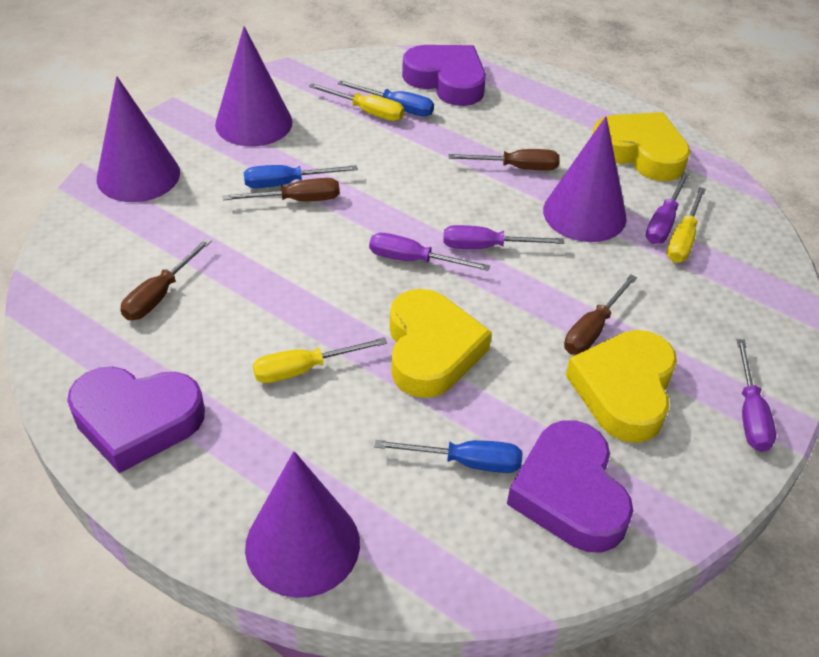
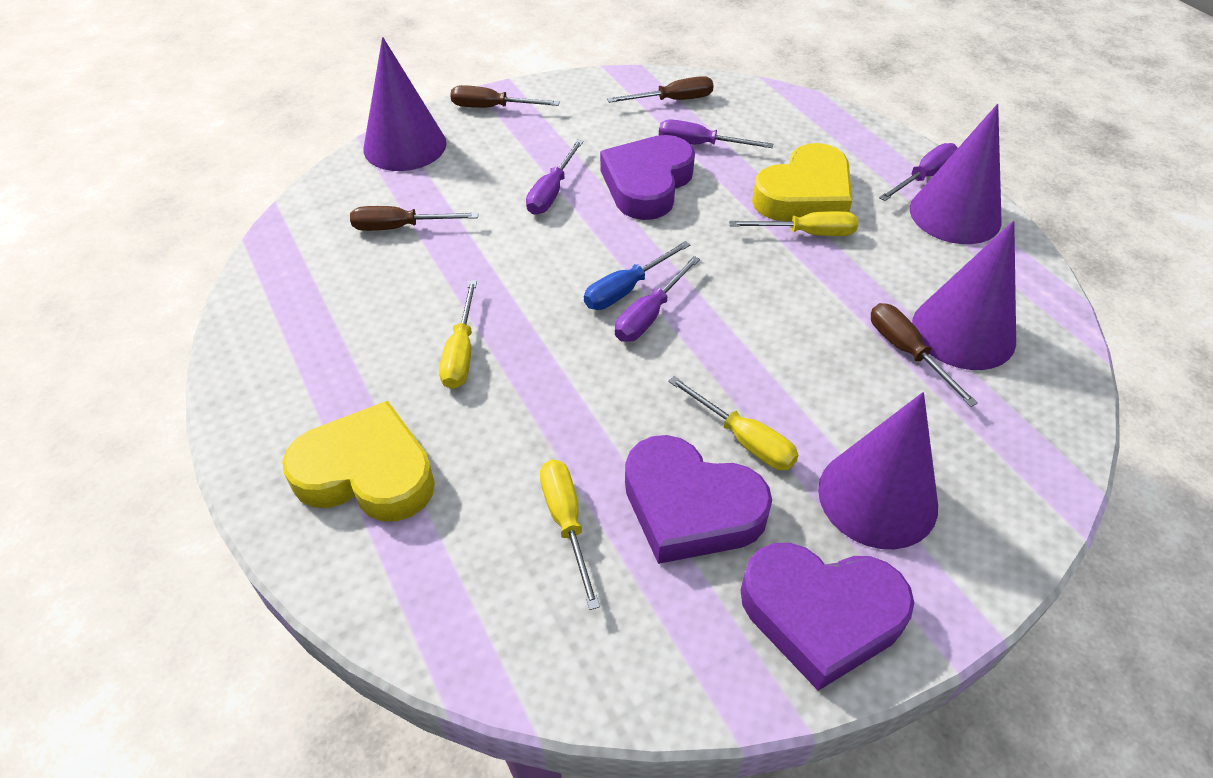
blue screwdriver: 3 -> 1
yellow heart: 3 -> 2
yellow screwdriver: 3 -> 4

